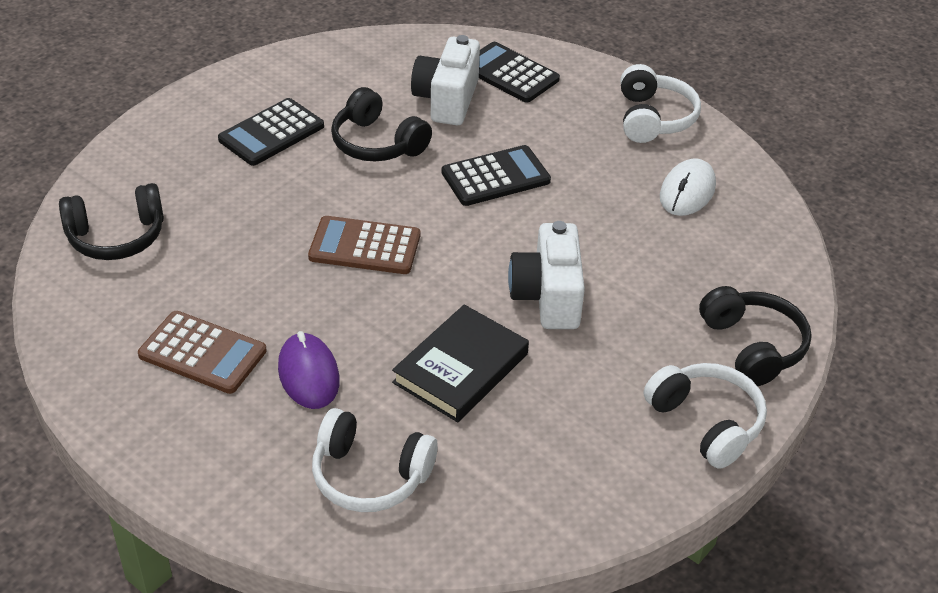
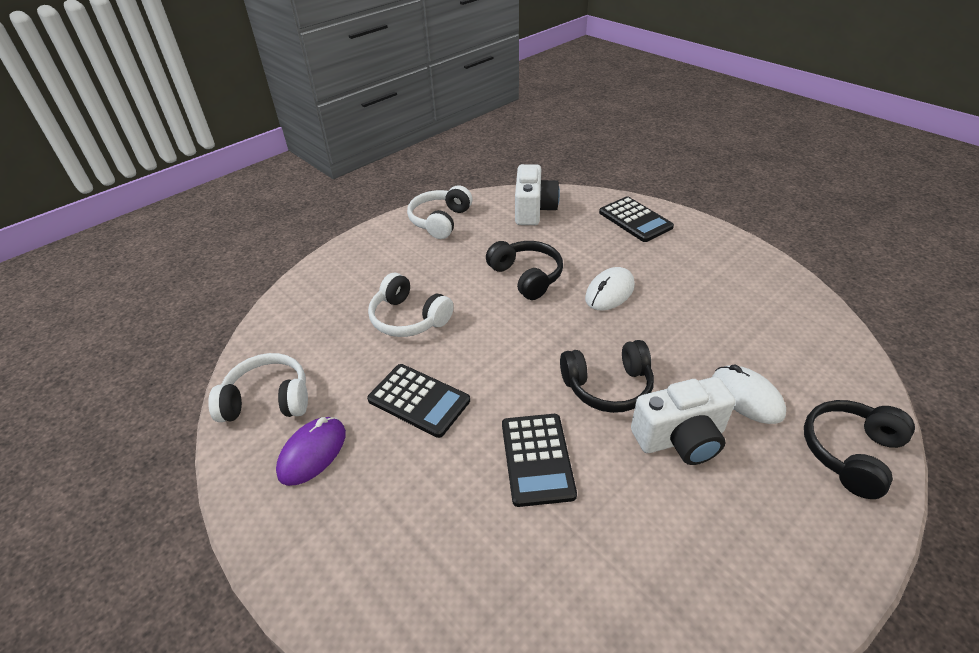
black book: 1 -> 0
brown calculator: 2 -> 0
white mouse: 1 -> 2

